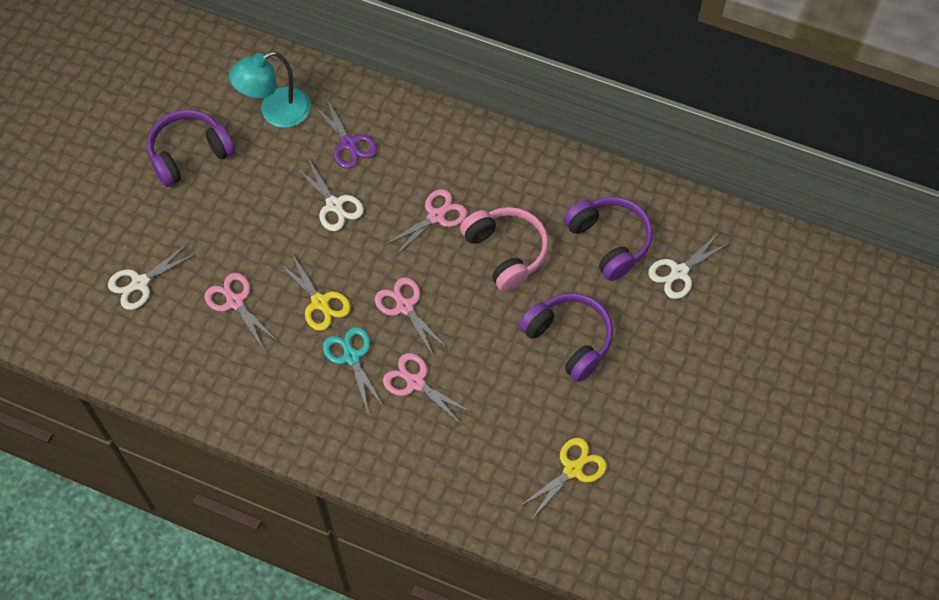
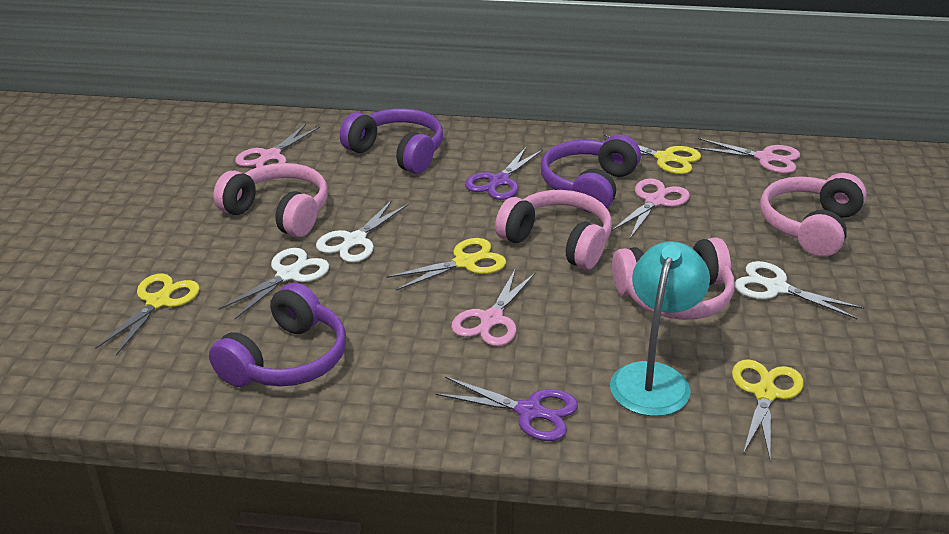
pink headphones: 1 -> 4
purple scissors: 1 -> 2
turquoise scissors: 1 -> 0
yellow scissors: 2 -> 4

